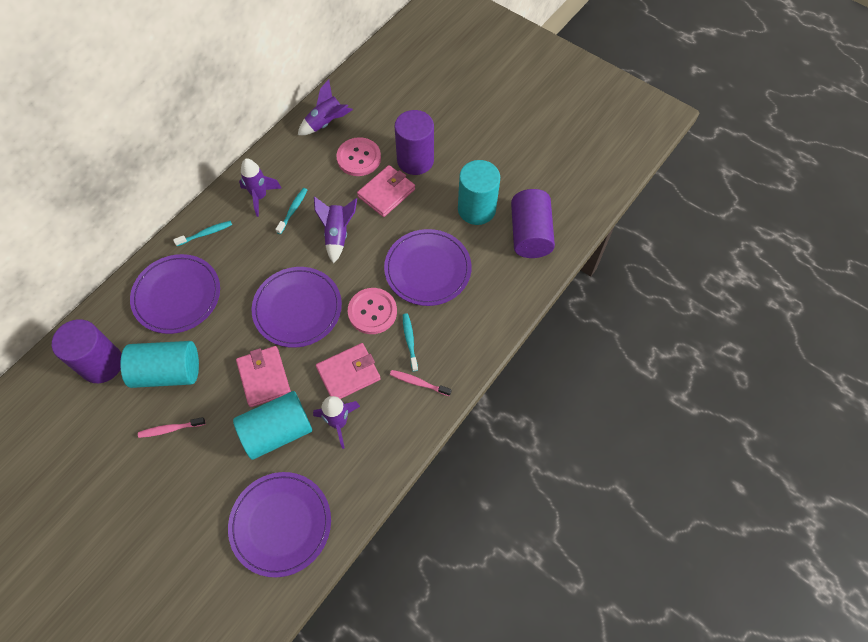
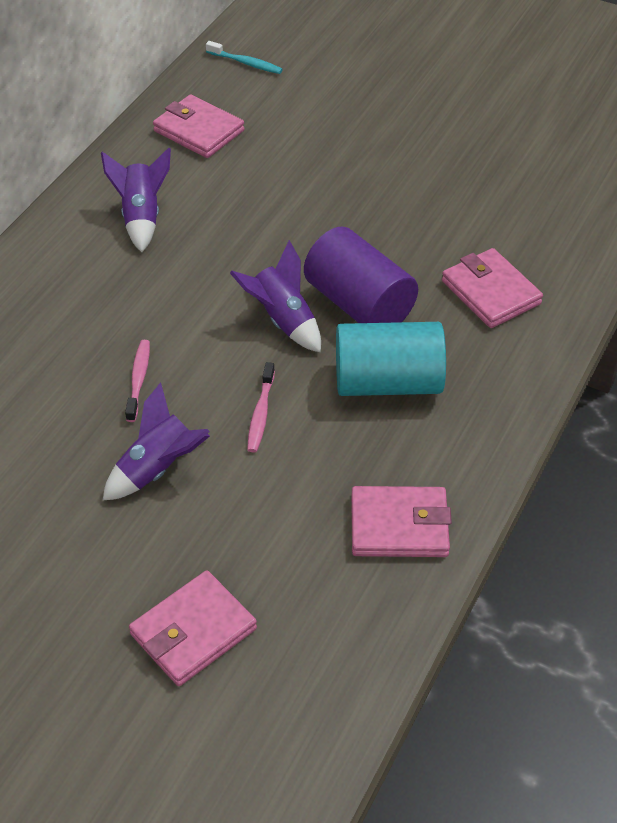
pink button: 2 -> 0
pink wallet: 3 -> 4
purple cylinder: 3 -> 1
purple plate: 4 -> 0
purple rocket: 4 -> 3
turquoise cylinder: 3 -> 1
turquoise toothbrush: 3 -> 1

